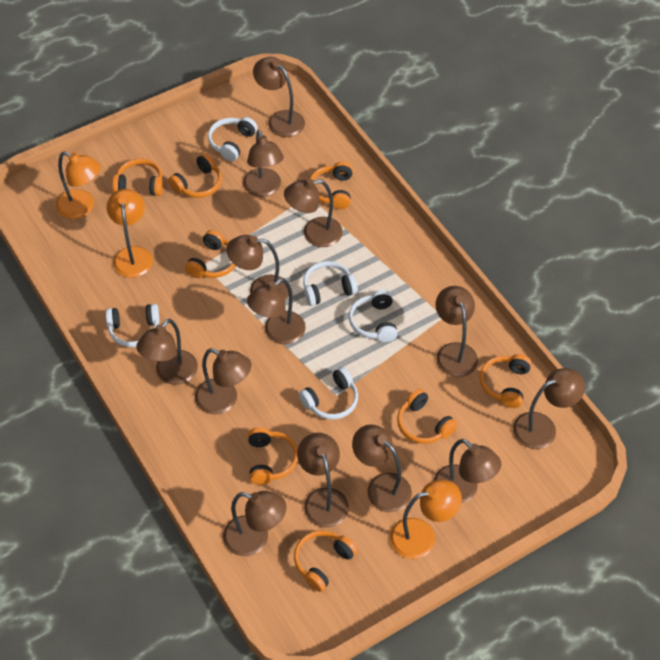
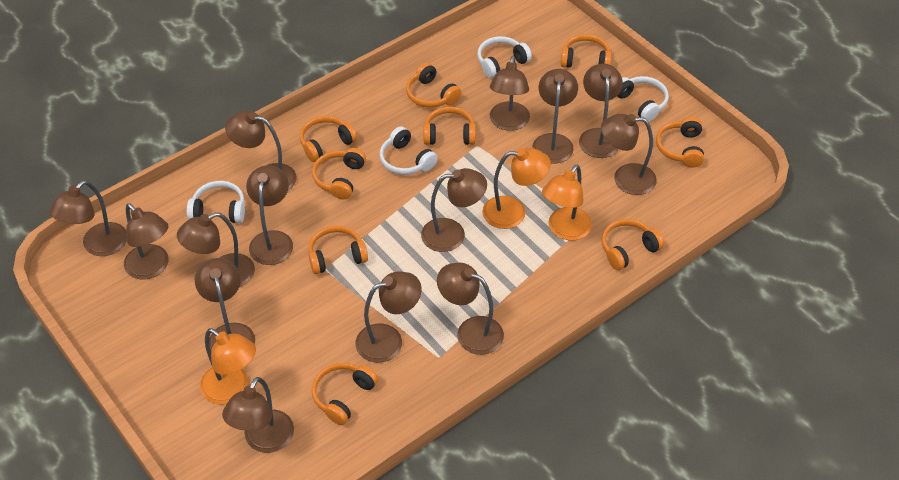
brown lamp: 13 -> 14
orange headphones: 8 -> 9
white headphones: 5 -> 4

